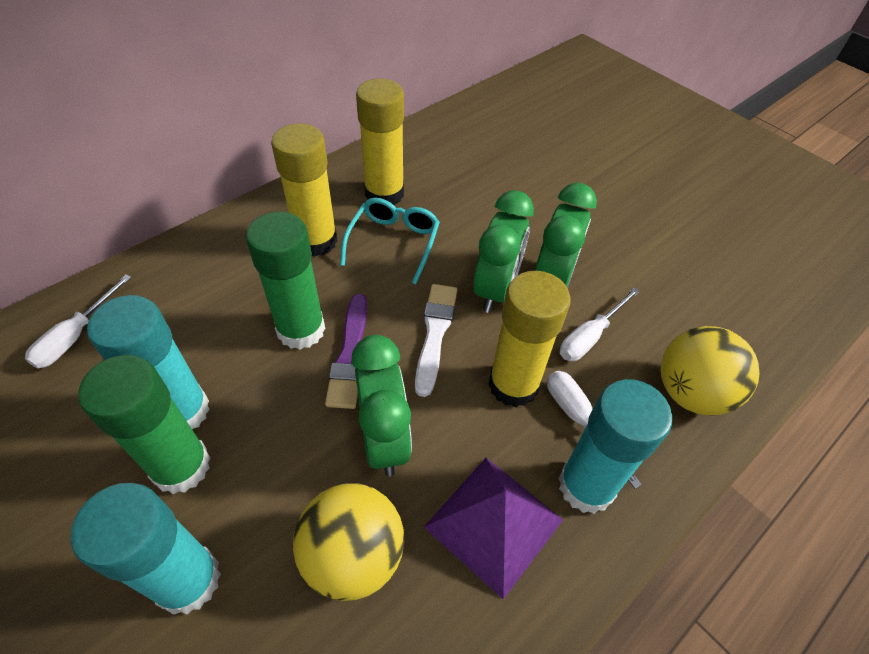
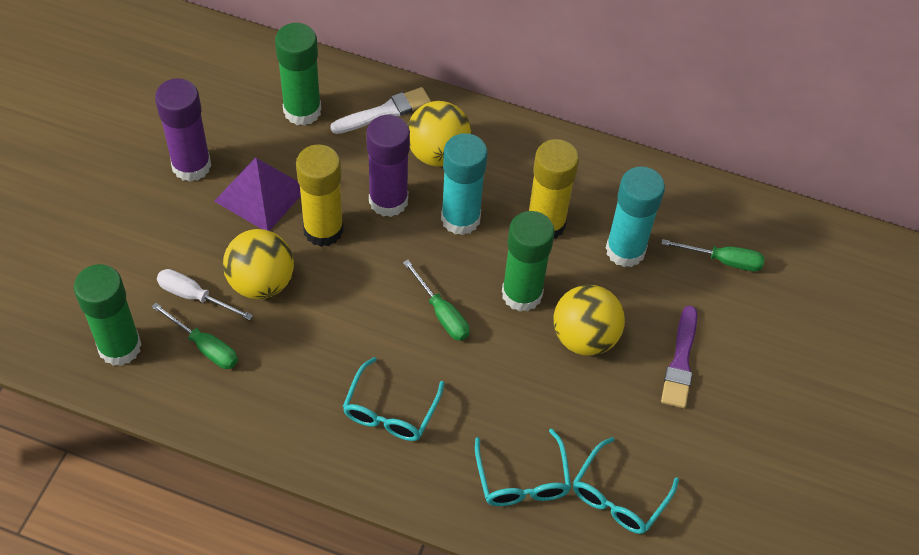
green clock: 3 -> 0
green glue stick: 2 -> 3
green screwdriver: 0 -> 3
purple glue stick: 0 -> 2
turquoise glasses: 1 -> 3
turquoise glue stick: 3 -> 2
white screwdriver: 3 -> 1
yellow ball: 2 -> 3
yellow glue stick: 3 -> 2

